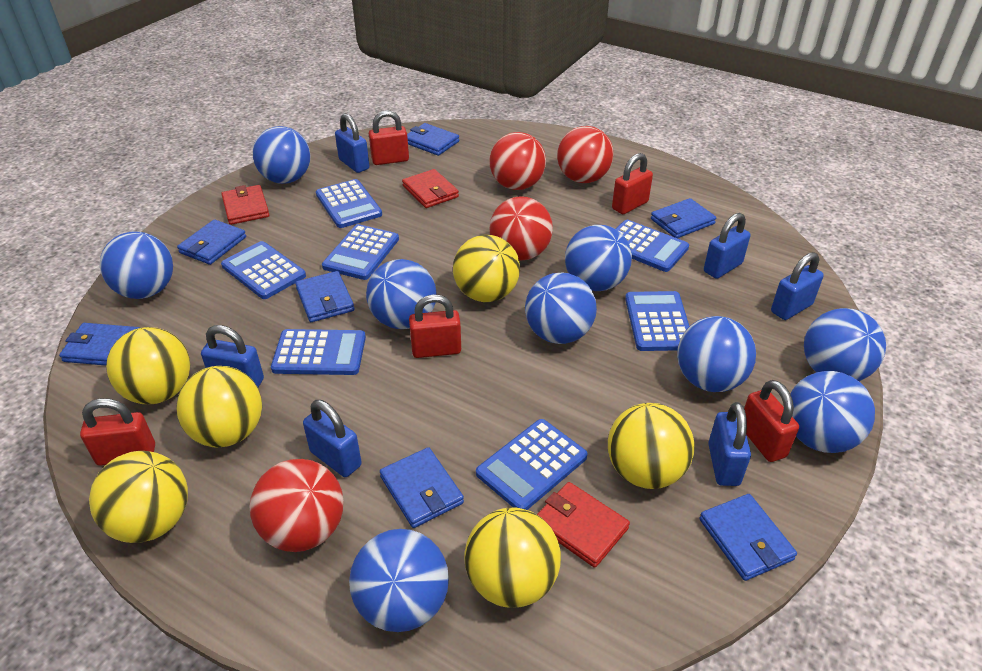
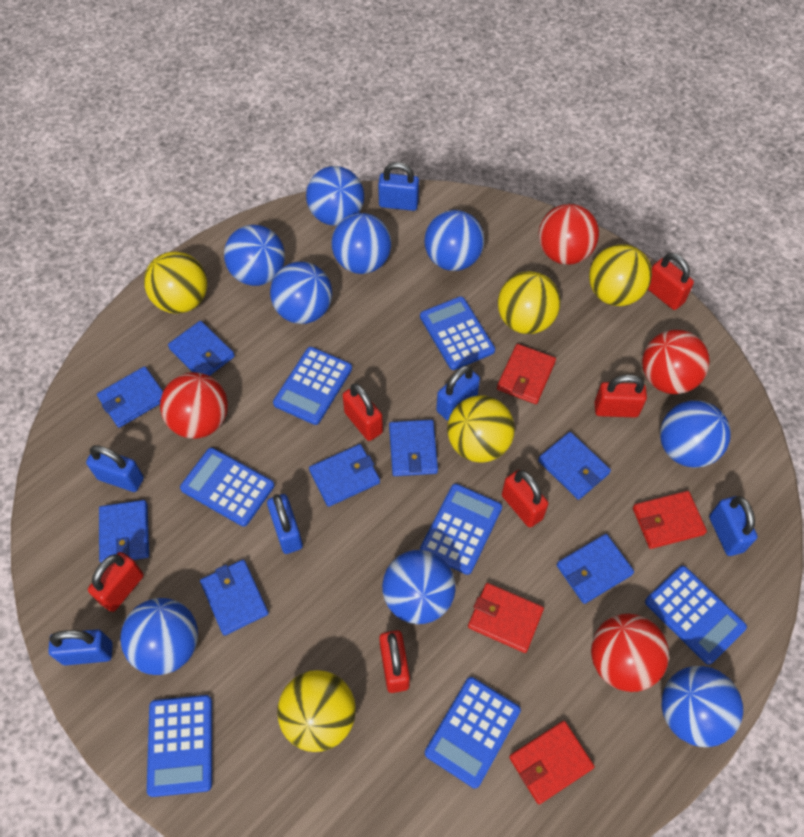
blue wallet: 7 -> 8
red padlock: 5 -> 6
red wallet: 3 -> 4
yellow ball: 6 -> 5

